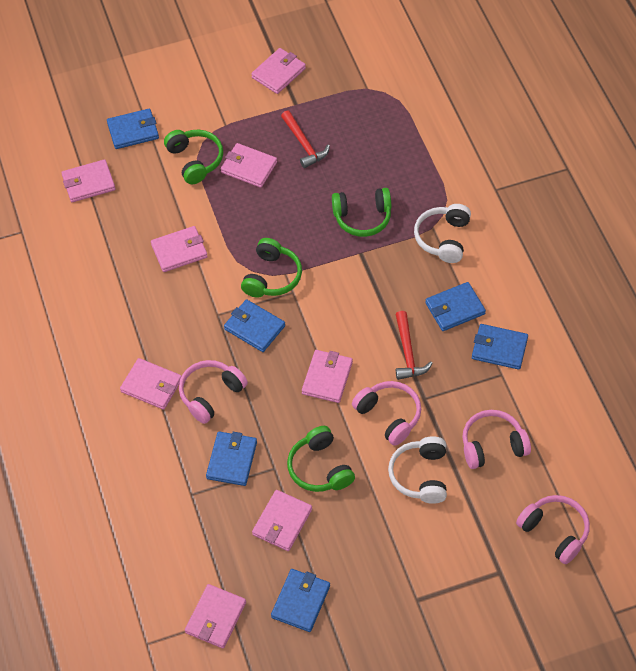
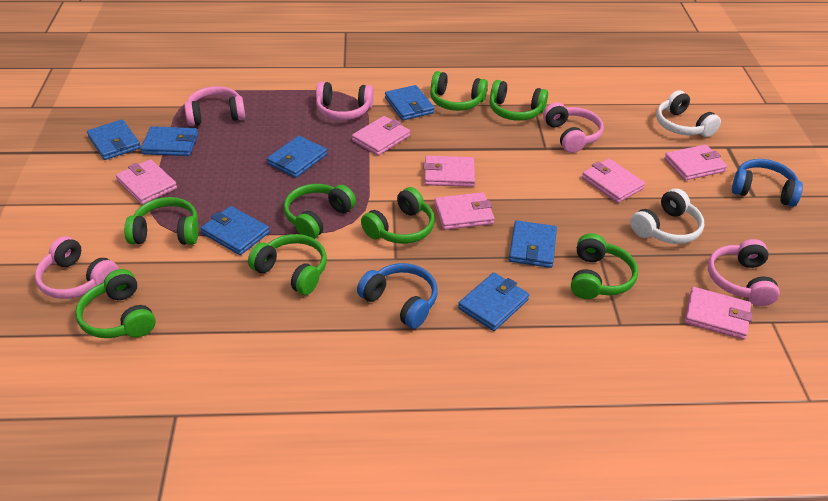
blue headphones: 0 -> 2
blue wallet: 6 -> 7
green headphones: 4 -> 8
pink headphones: 4 -> 5
pink wallet: 8 -> 7
red hammer: 2 -> 0

